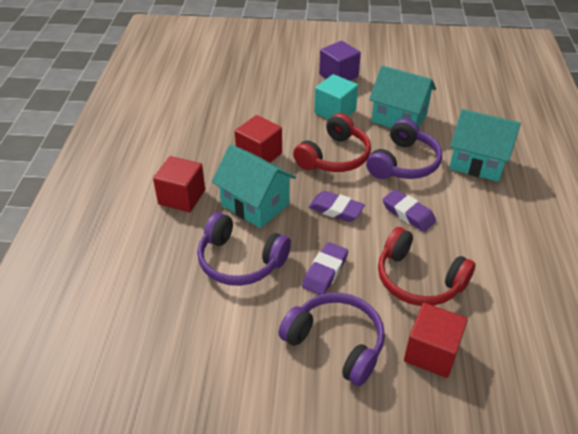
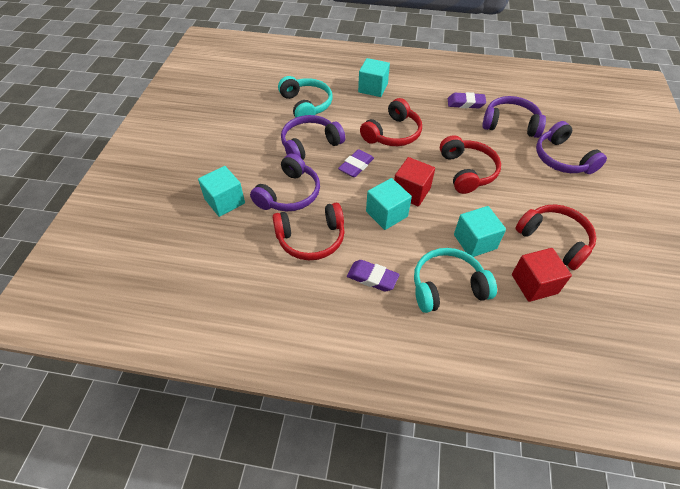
purple cube: 1 -> 0
purple headphones: 3 -> 4
red cube: 3 -> 2
red headphones: 2 -> 4
turquoise cube: 1 -> 4
turquoise headphones: 0 -> 2
turquoise house: 3 -> 0

